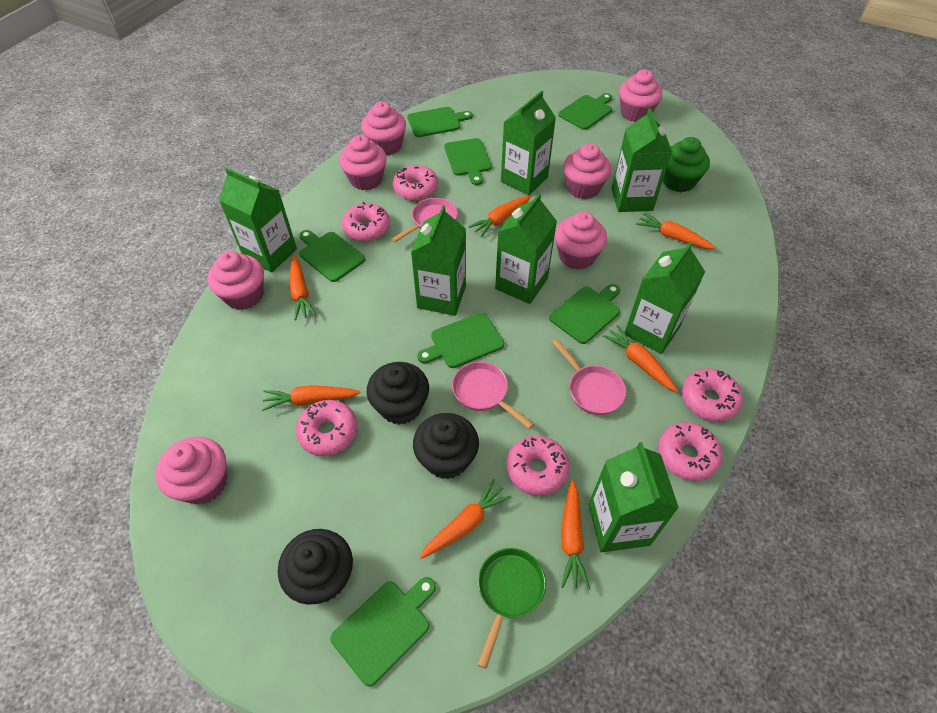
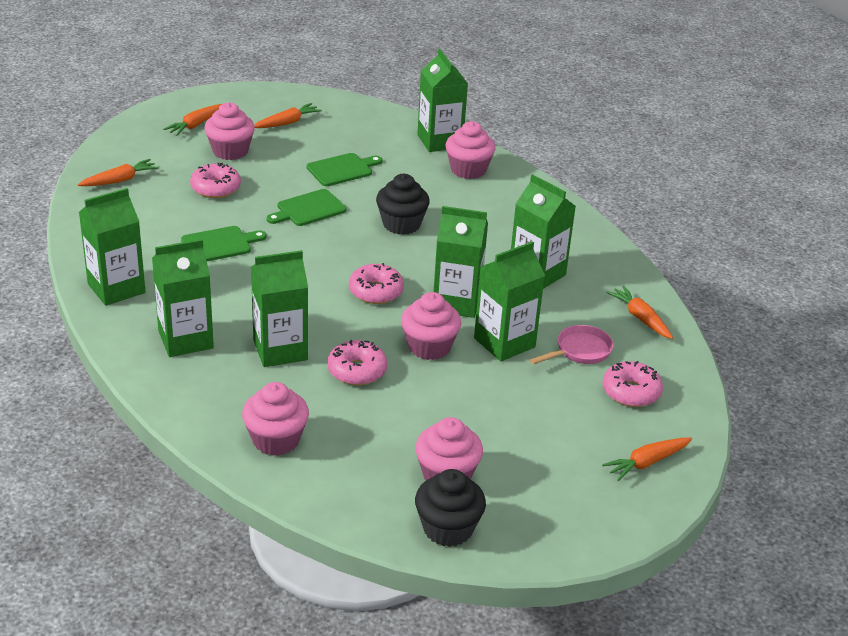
black cupcake: 3 -> 2
green cupcake: 1 -> 0
green cutting board: 7 -> 3
green pan: 1 -> 0
orange carrot: 7 -> 5
pink cupcake: 7 -> 5
pink donut: 6 -> 4
pink pan: 3 -> 1

